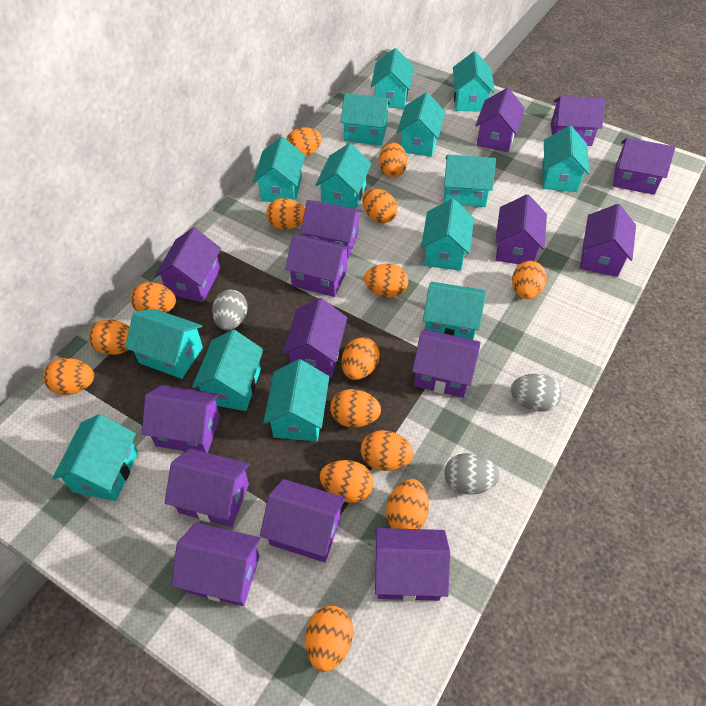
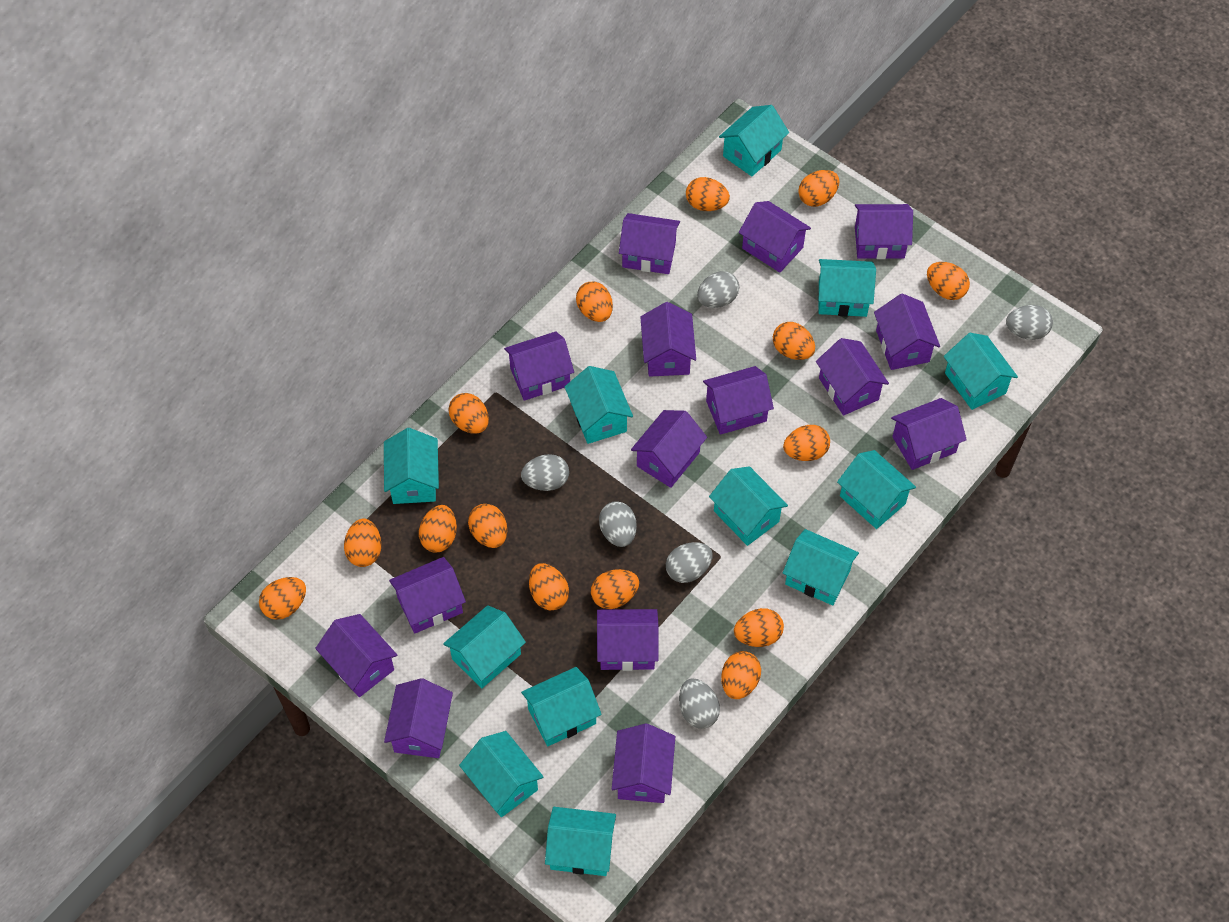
grey egg: 3 -> 6
turquoise house: 14 -> 12

